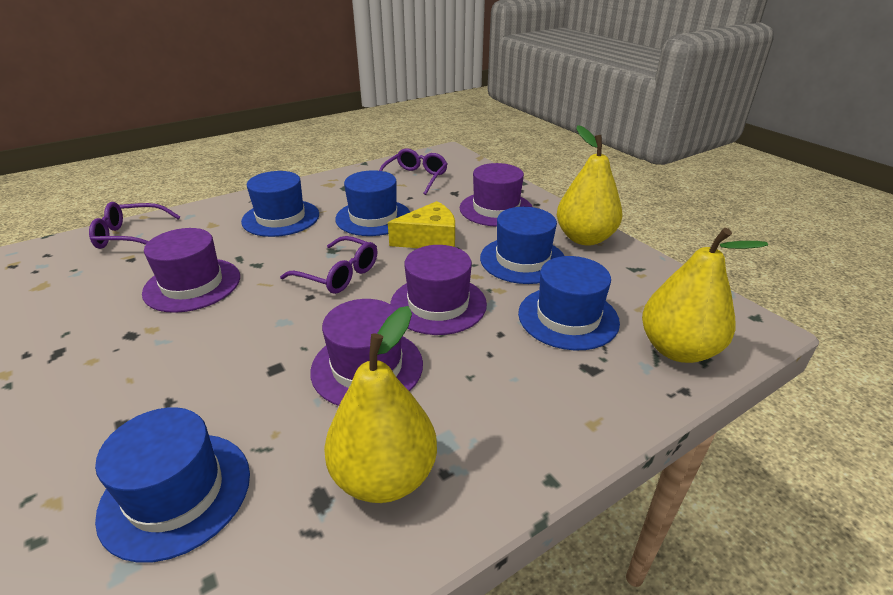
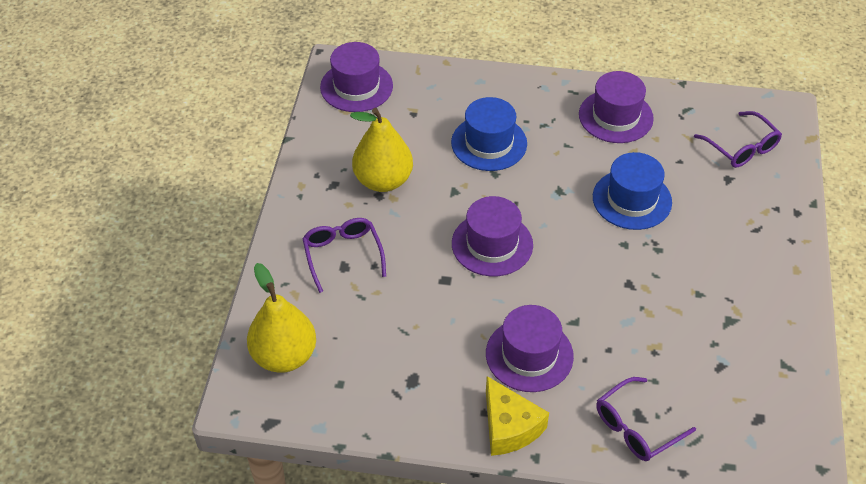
blue hat: 5 -> 2
yellow pear: 3 -> 2

